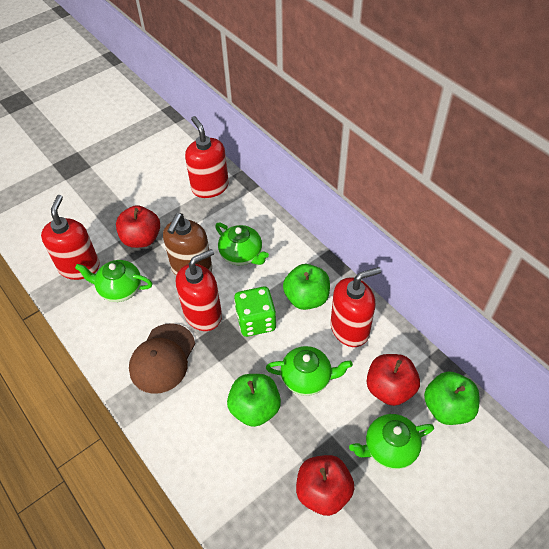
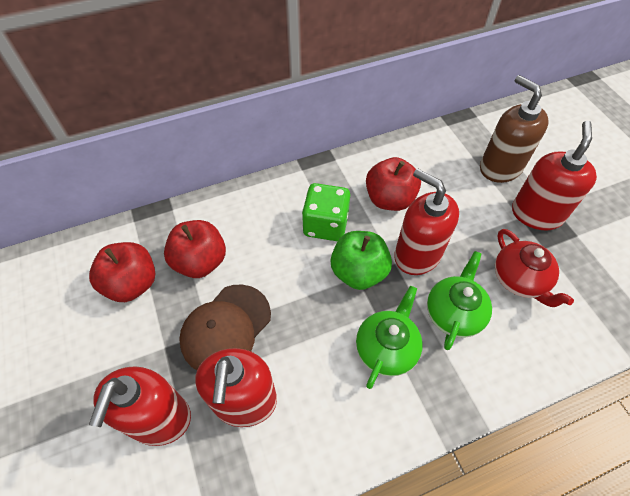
green apple: 3 -> 1
green teapot: 4 -> 2
red teapot: 0 -> 1

